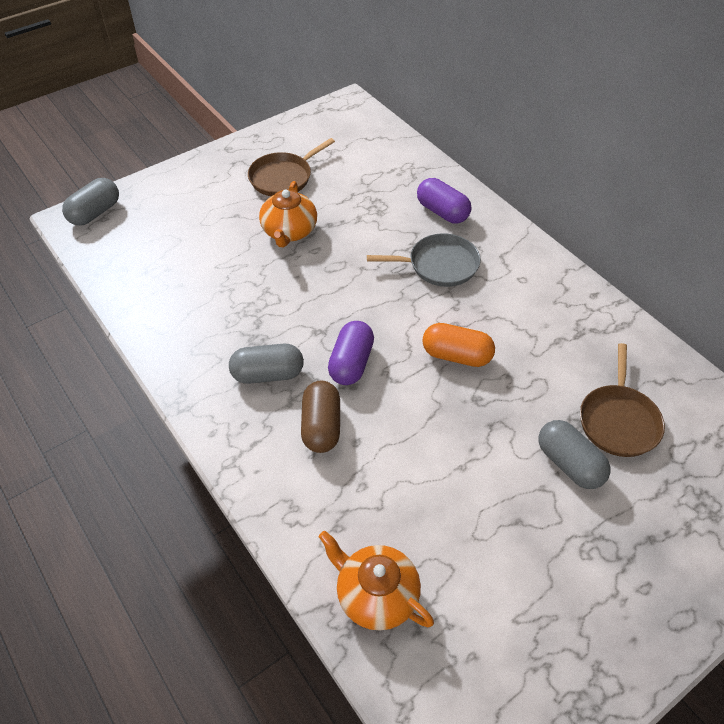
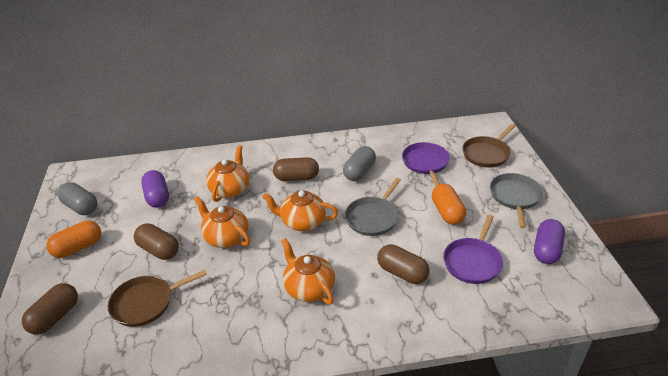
brown capsule: 1 -> 4
grey capsule: 3 -> 2
grey pan: 1 -> 2
orange capsule: 1 -> 2
orange teapot: 2 -> 4
purple pan: 0 -> 2

